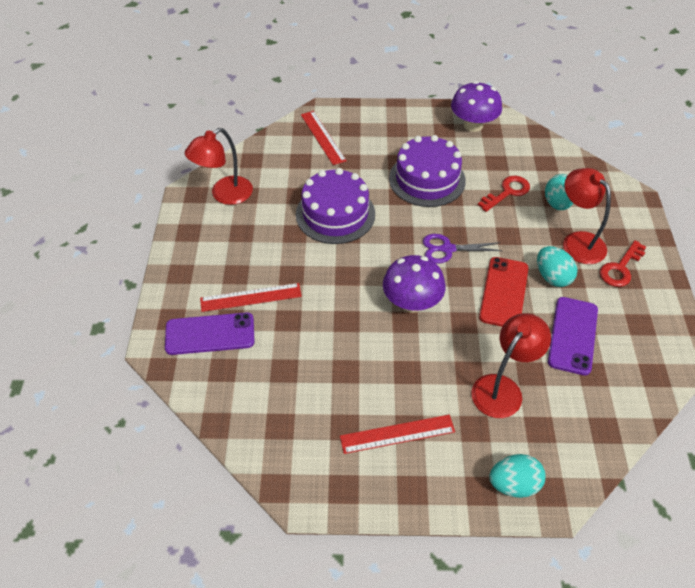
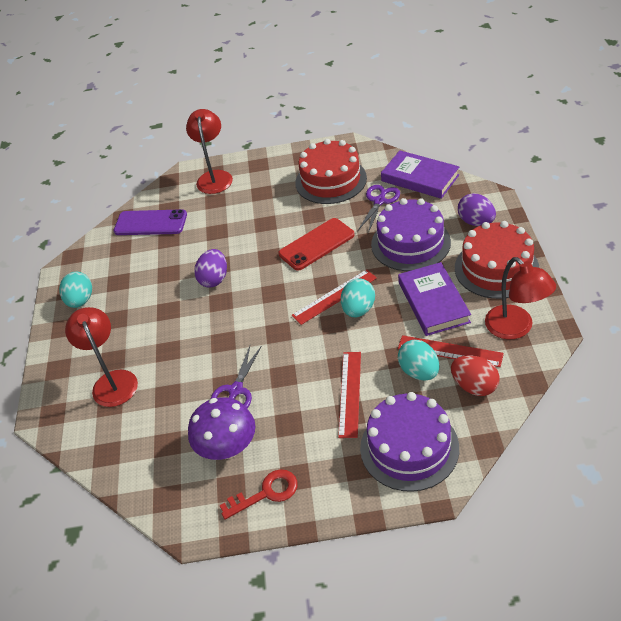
purple book: 0 -> 2
purple egg: 0 -> 2
purple mushroom: 2 -> 1
purple phone: 2 -> 1
purple scissors: 1 -> 2
red cake: 0 -> 2
red egg: 0 -> 1
red key: 2 -> 1

